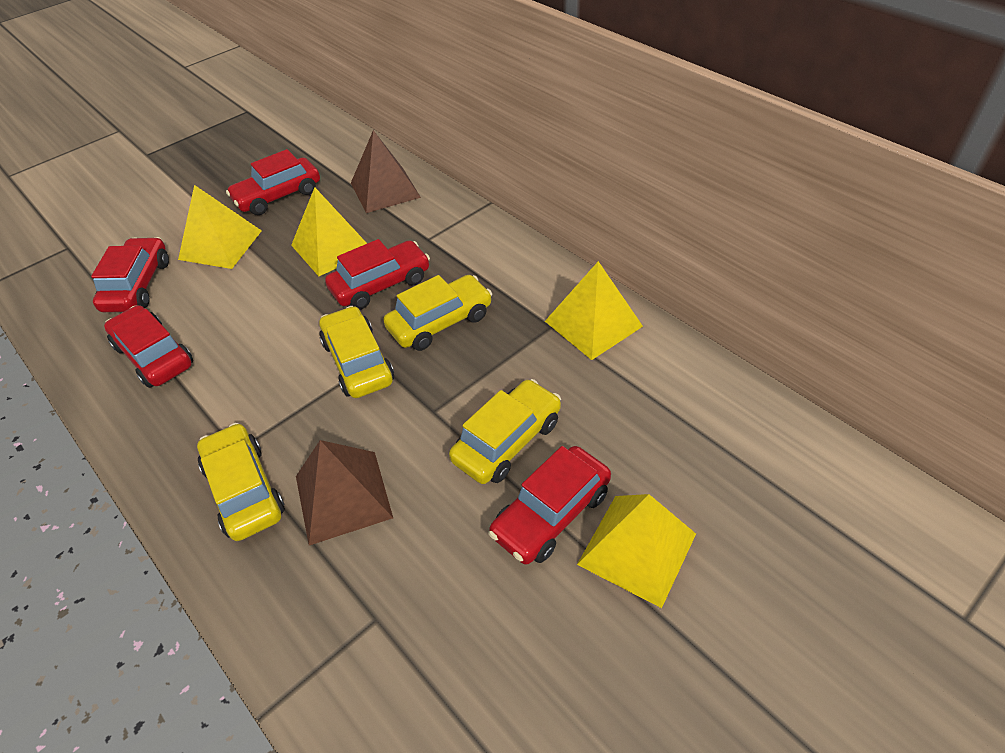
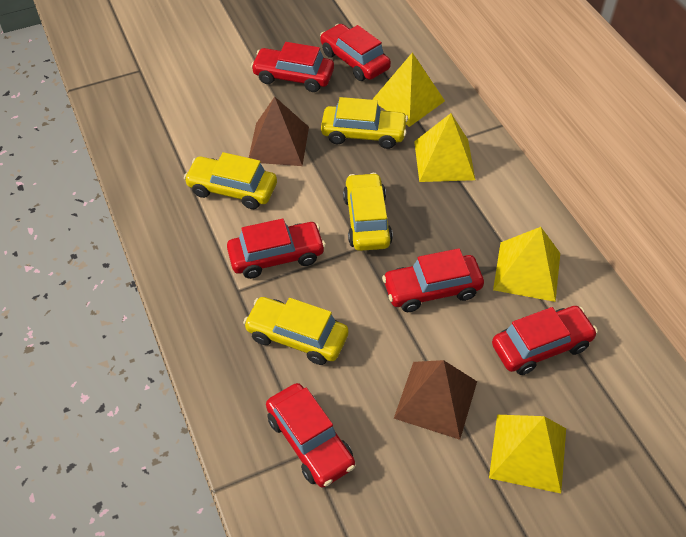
red car: 5 -> 6

